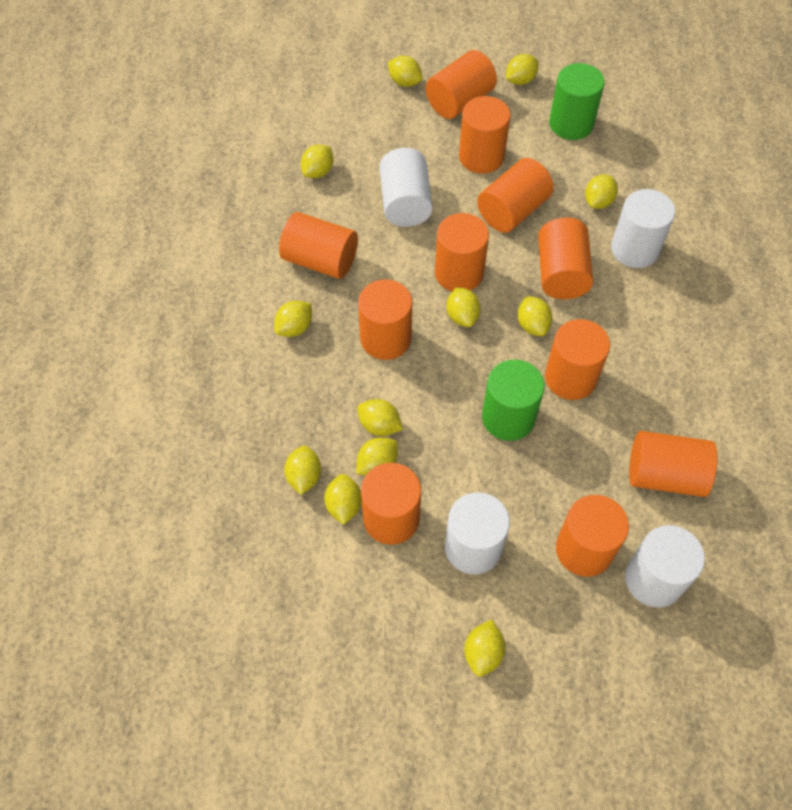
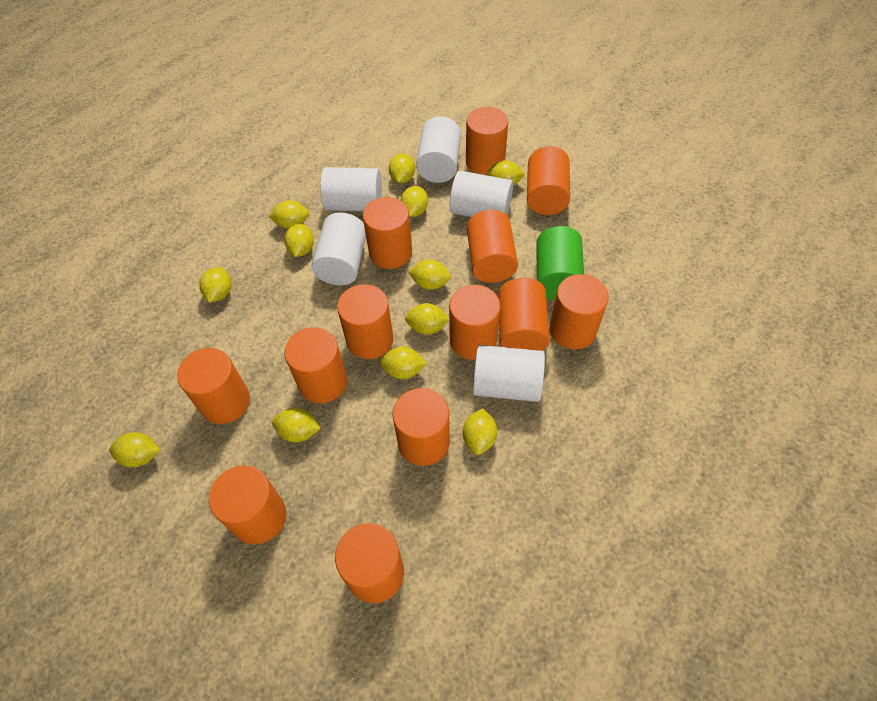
green cylinder: 2 -> 1
orange cylinder: 11 -> 13
white cylinder: 4 -> 5

